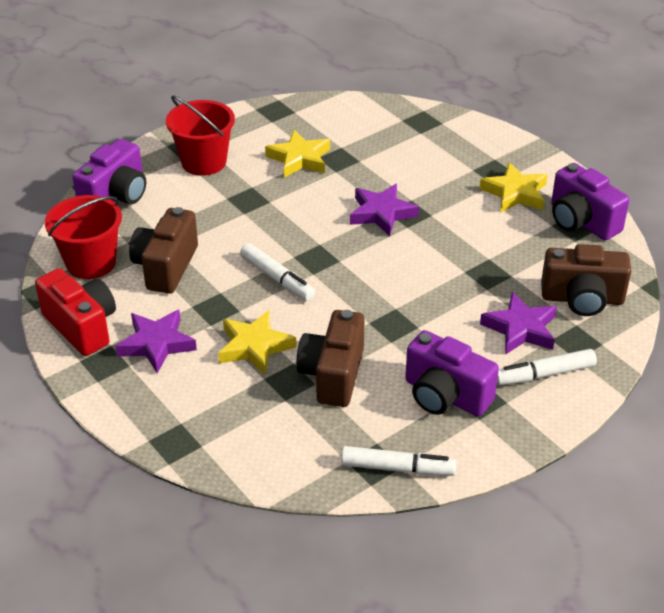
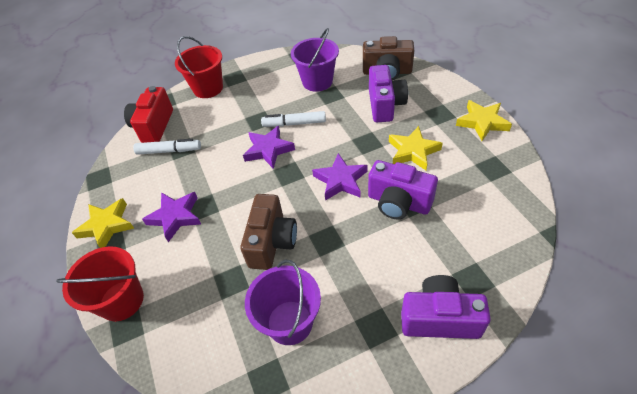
brown camera: 3 -> 2
purple bucket: 0 -> 2
white marker: 3 -> 2

